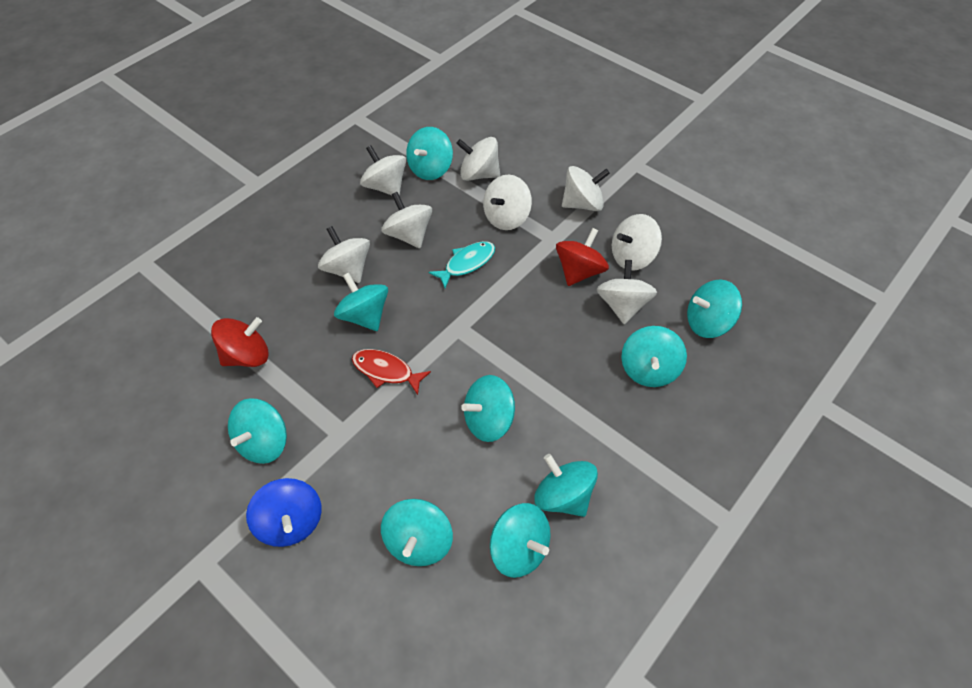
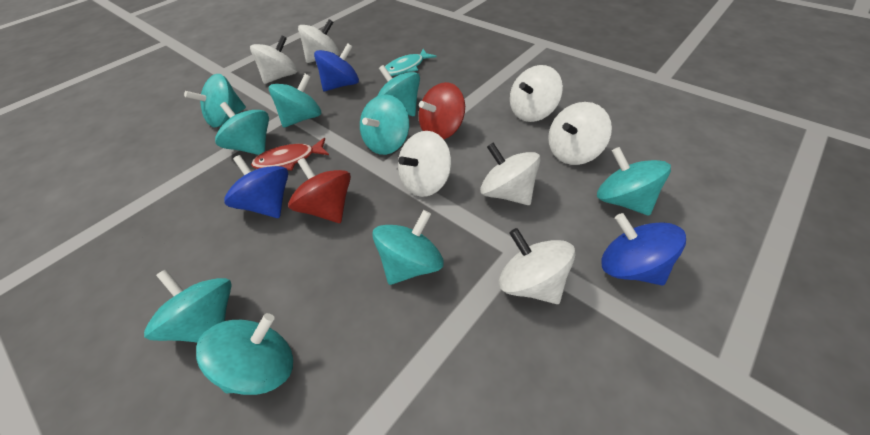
blue spinning top: 1 -> 3
white spinning top: 8 -> 7

